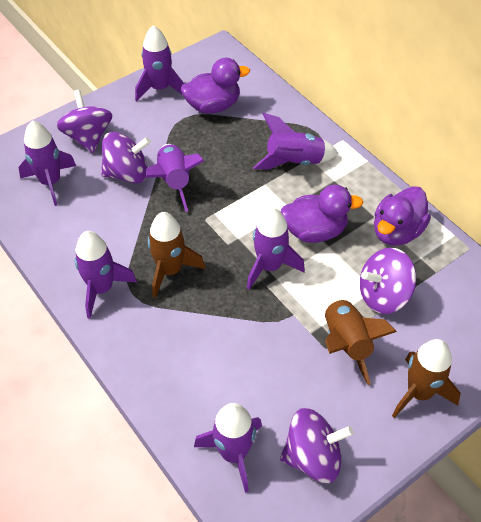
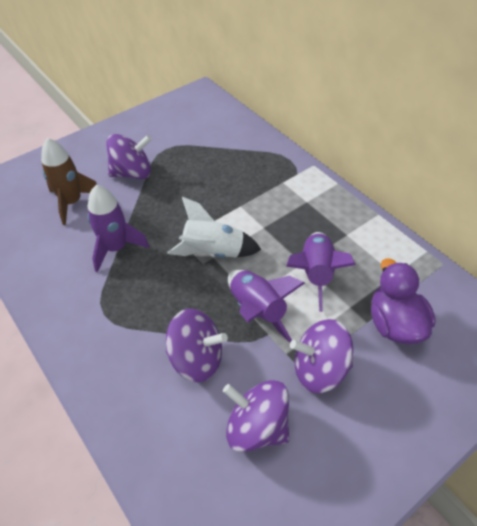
brown rocket: 3 -> 1
purple duck: 3 -> 1
purple rocket: 7 -> 3
white rocket: 0 -> 1

